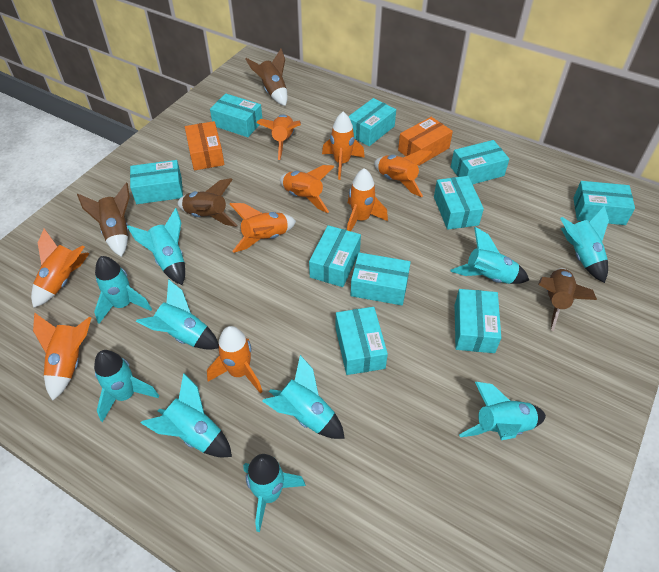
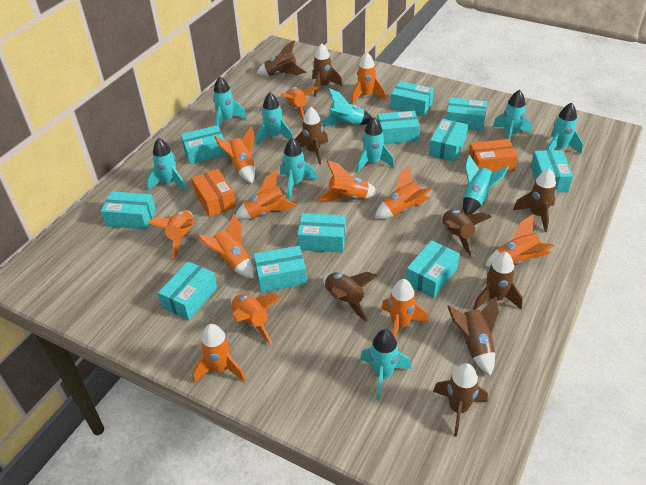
brown rocket: 4 -> 9
orange rocket: 9 -> 12
turquoise box: 10 -> 11

